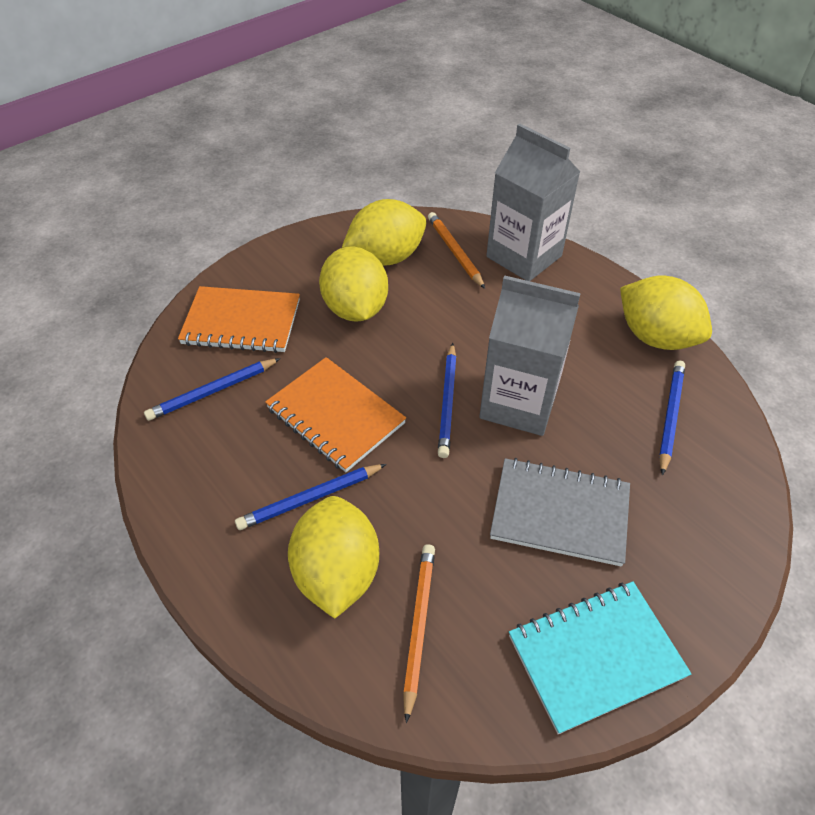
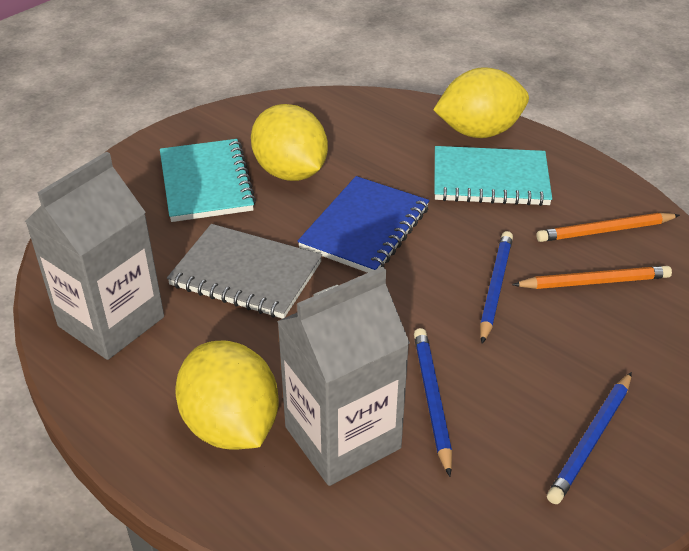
blue notebook: 0 -> 1
blue pencil: 4 -> 3
orange notebook: 2 -> 0
turquoise notebook: 1 -> 2
yellow lemon: 4 -> 3

